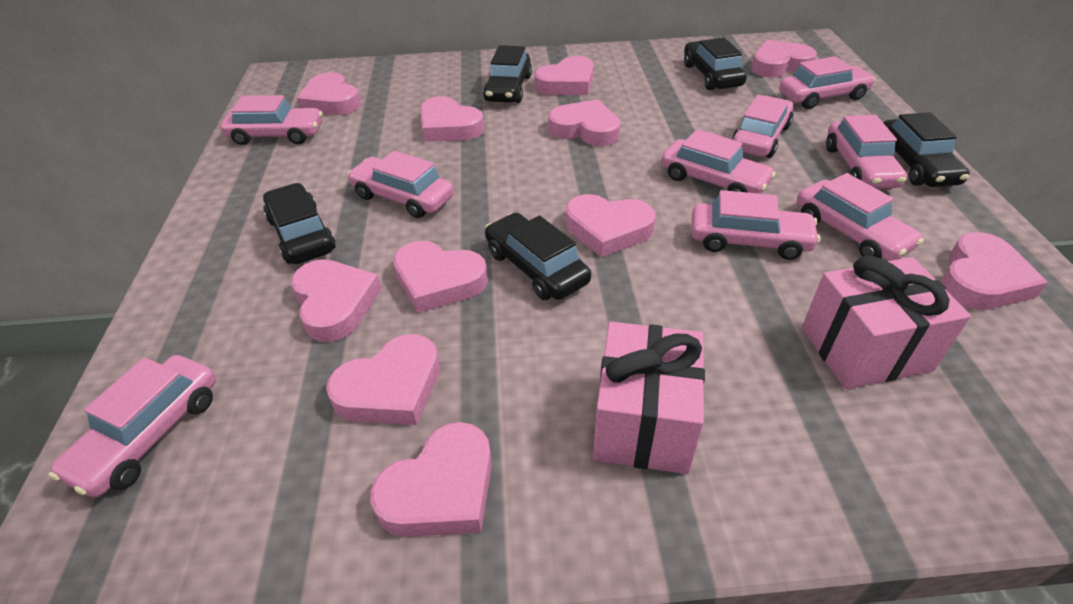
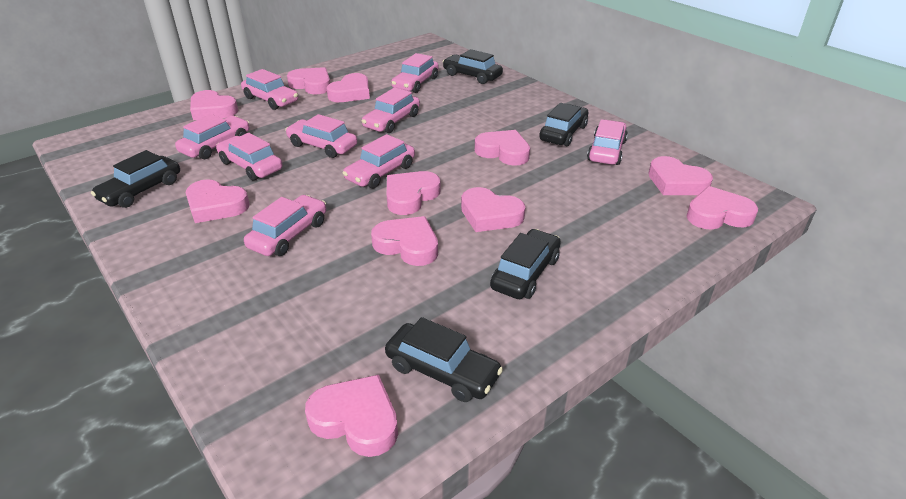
pink gift: 2 -> 0

